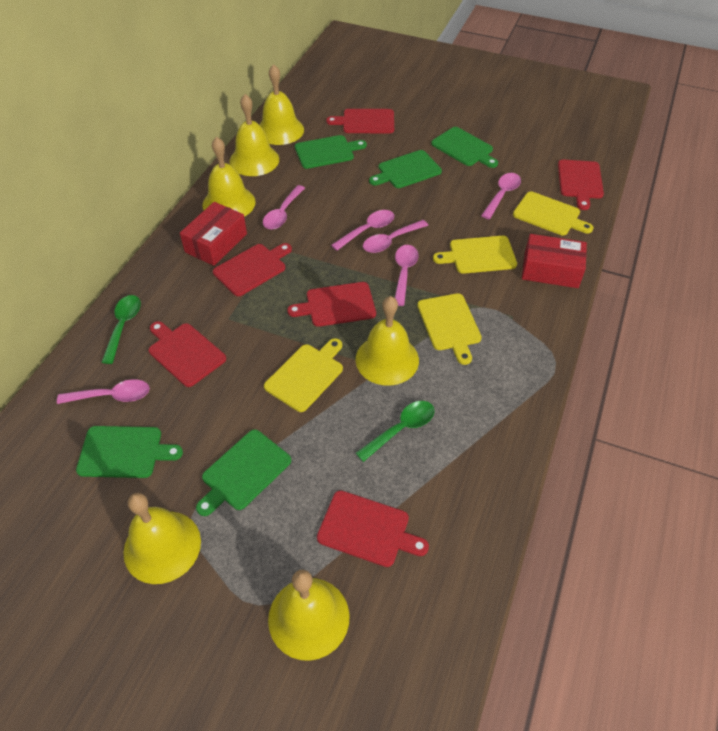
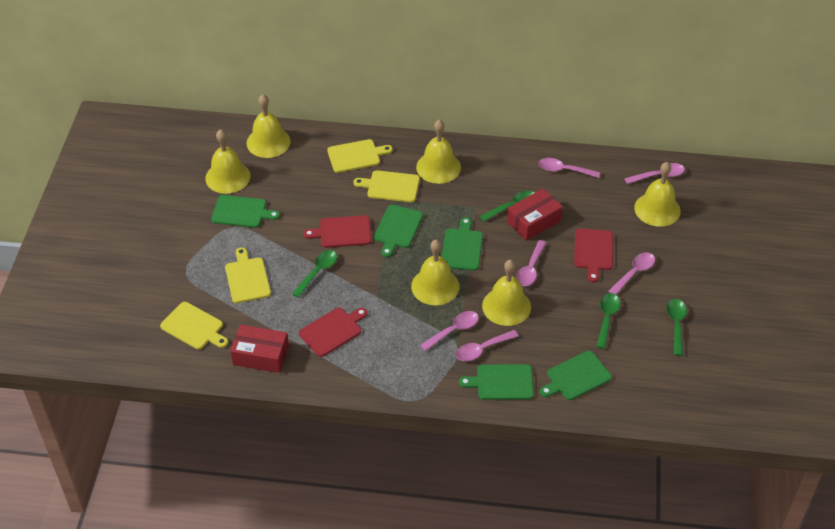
green spoon: 2 -> 4
red cutting board: 6 -> 3

